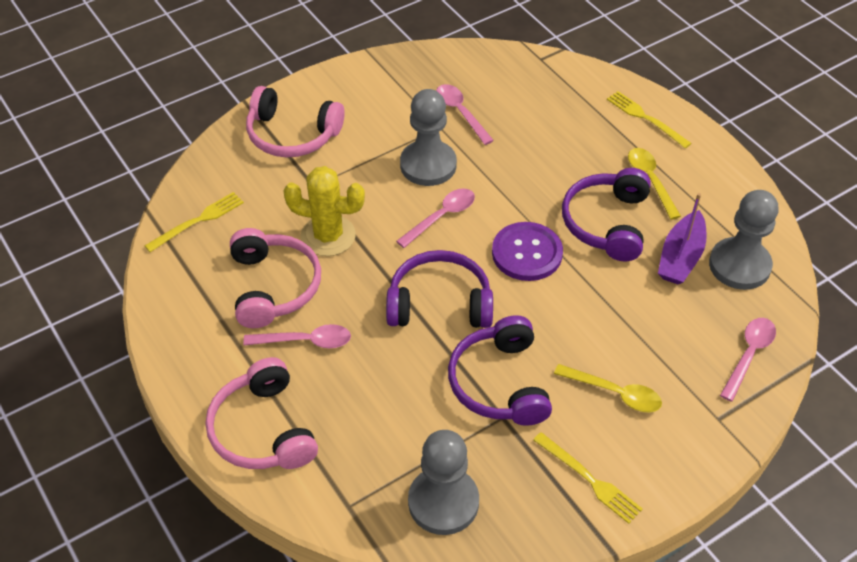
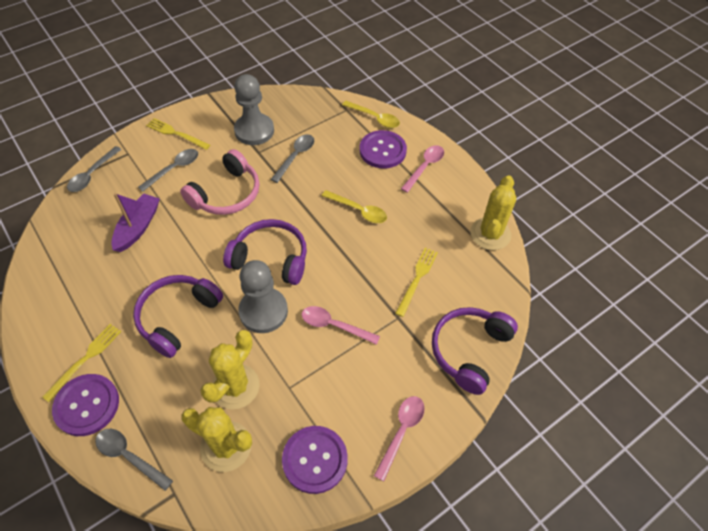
grey pawn: 3 -> 2
grey spoon: 0 -> 4
pink headphones: 3 -> 1
pink spoon: 4 -> 3
purple button: 1 -> 3
yellow cactus: 1 -> 3

